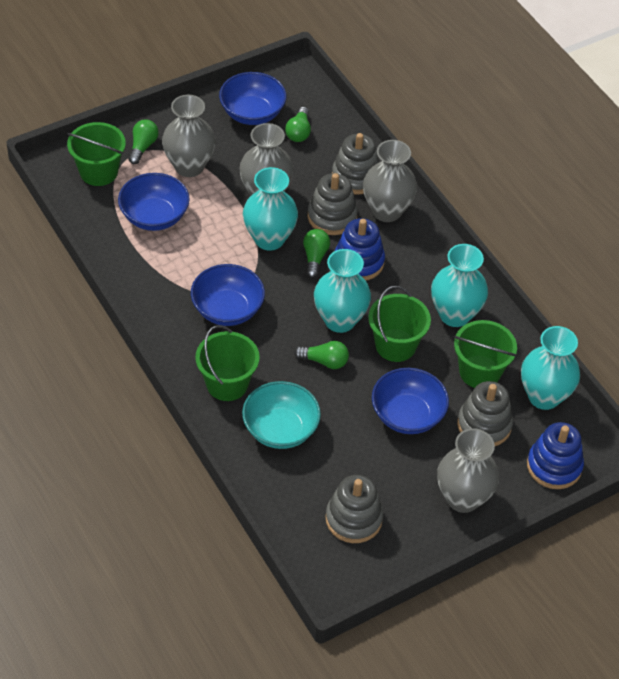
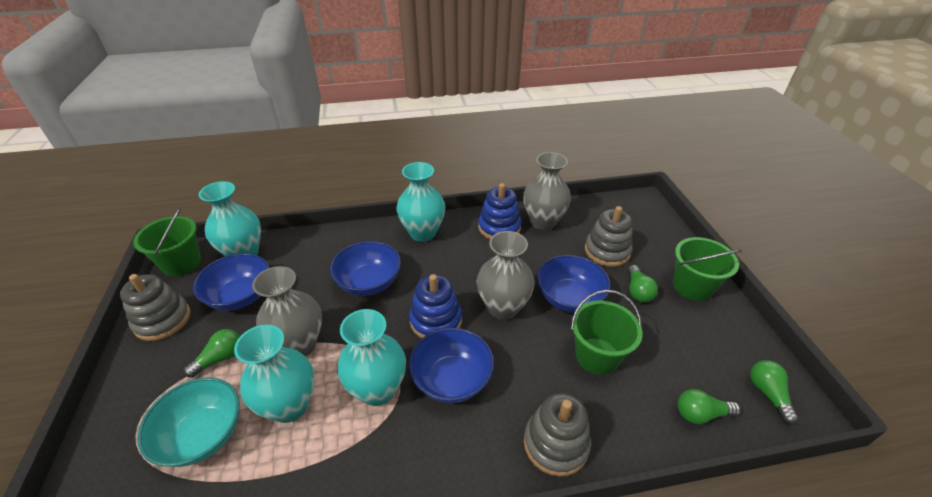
green bucket: 4 -> 3
grey stacking toy: 4 -> 3
grey vase: 4 -> 3

